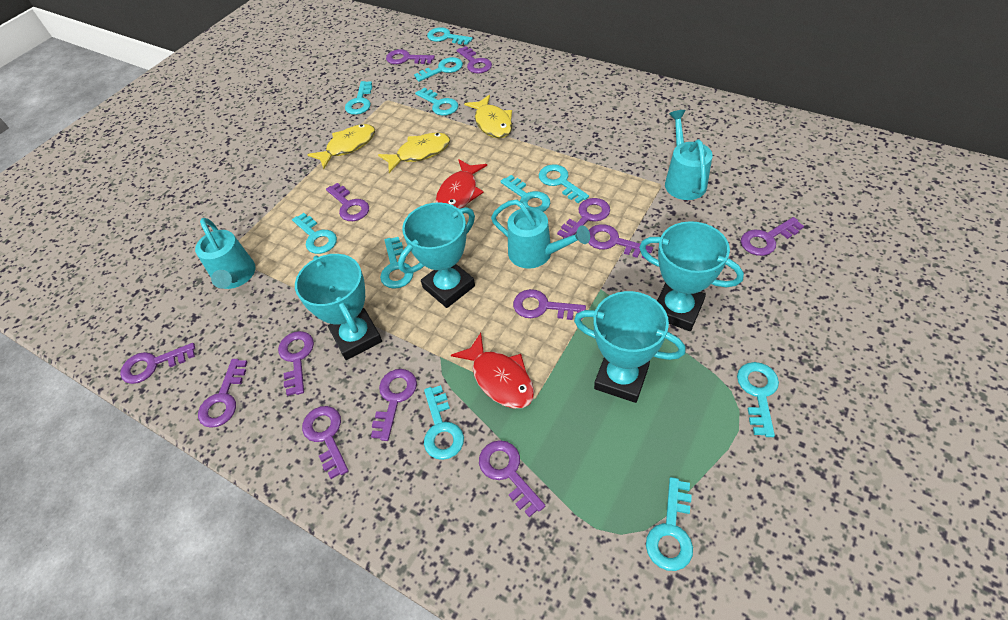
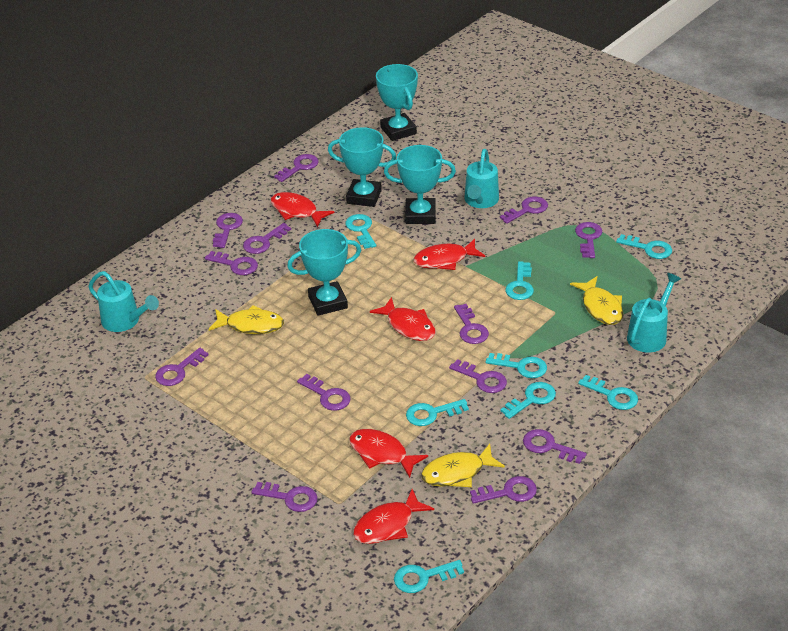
red fish: 2 -> 5
turquoise key: 11 -> 8

